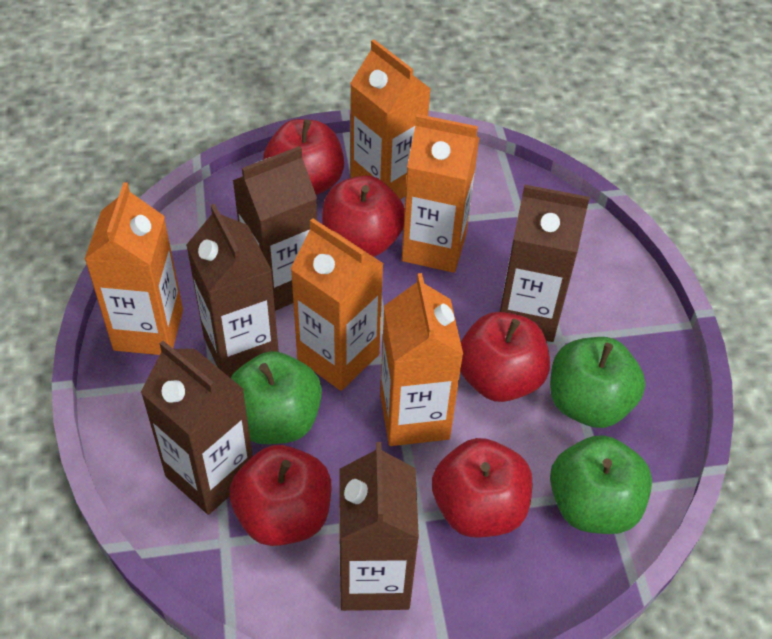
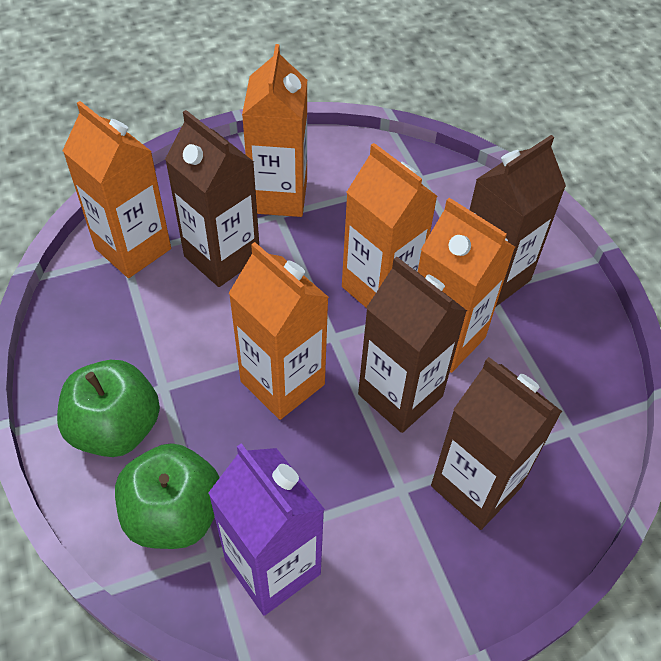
brown carton: 5 -> 4
green apple: 3 -> 2
purple carton: 0 -> 1
red apple: 5 -> 0

